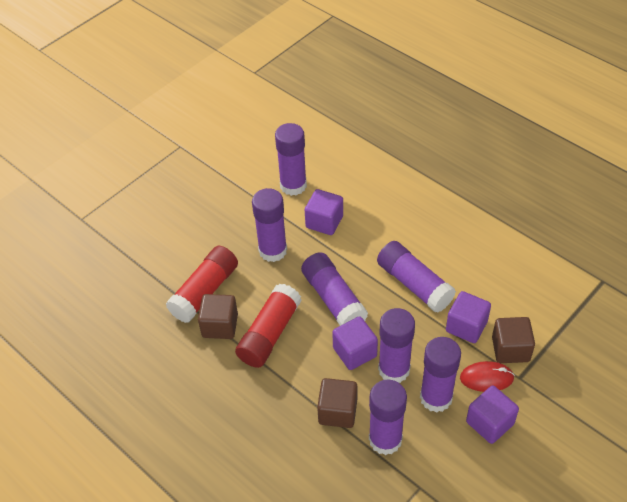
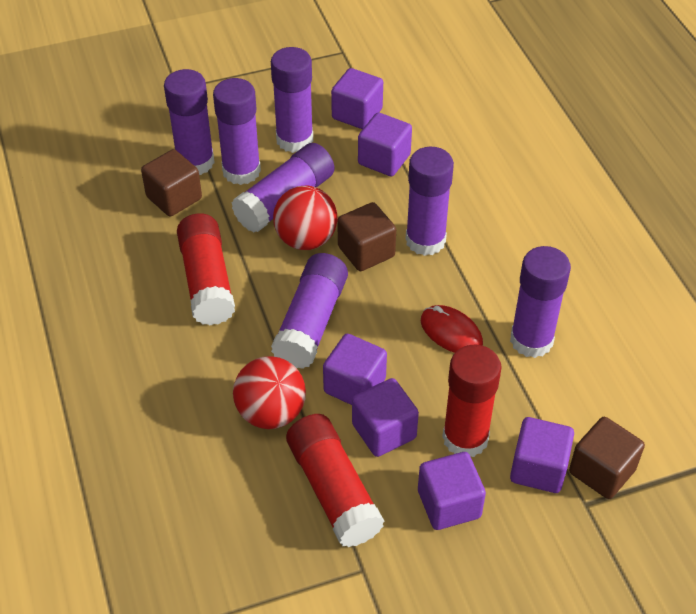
purple cube: 4 -> 6
red ball: 0 -> 2
red glue stick: 2 -> 3

